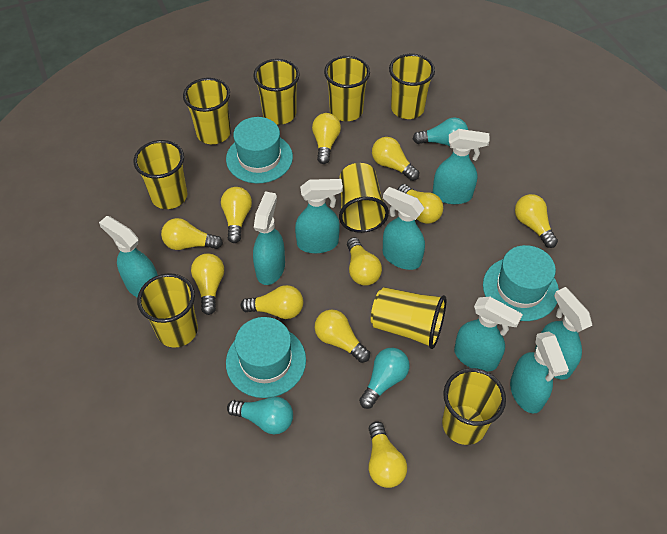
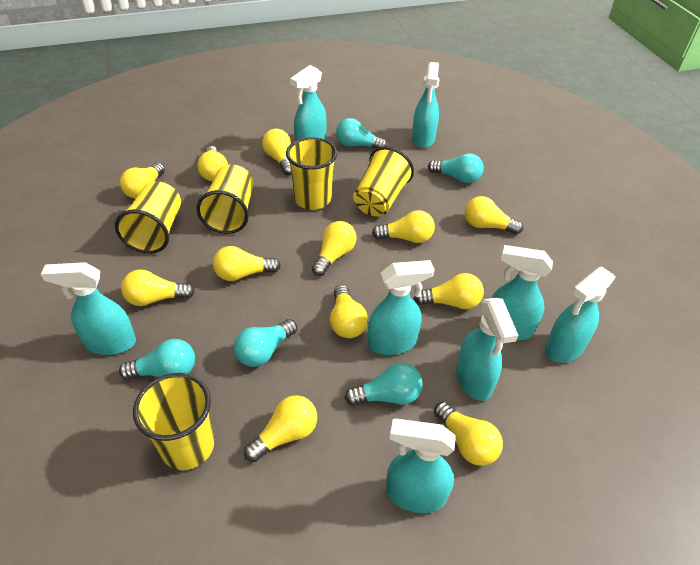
turquoise hat: 3 -> 0
turquoise light bulb: 3 -> 5
yellow cup: 9 -> 5
yellow light bulb: 11 -> 12

